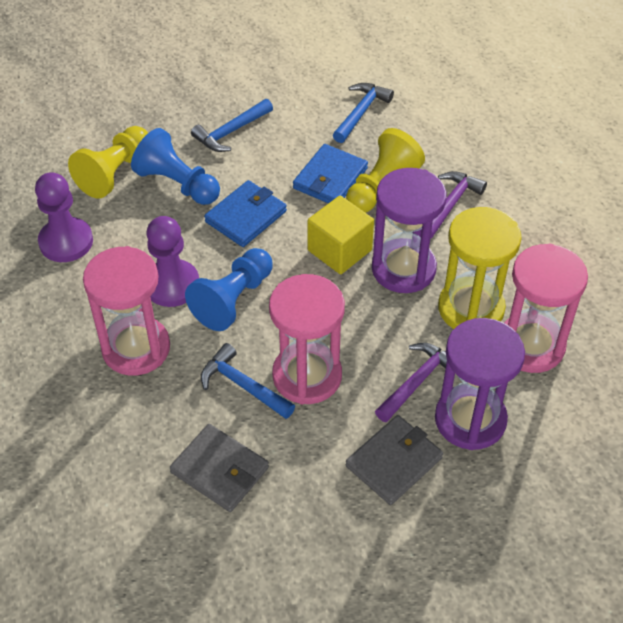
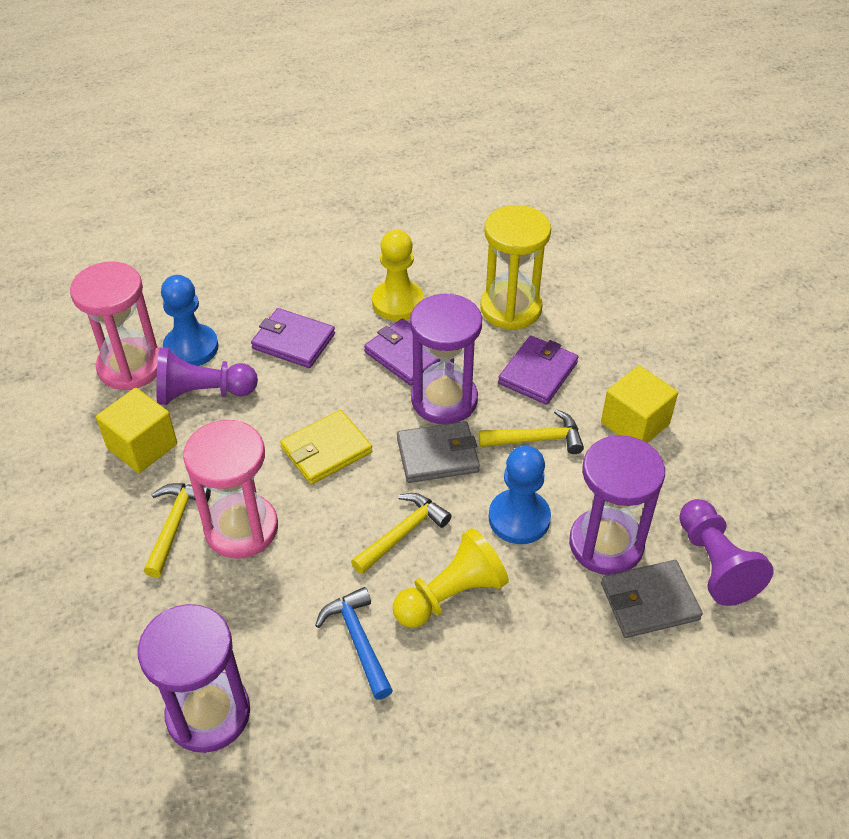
blue hammer: 3 -> 1
blue wallet: 2 -> 0
pink hourglass: 3 -> 2
purple hammer: 2 -> 0
purple hourglass: 2 -> 3
purple wallet: 0 -> 3
yellow cube: 1 -> 2
yellow hammer: 0 -> 3
yellow wallet: 0 -> 1

